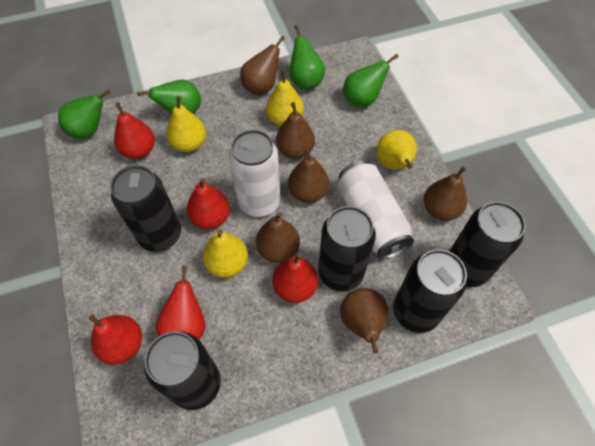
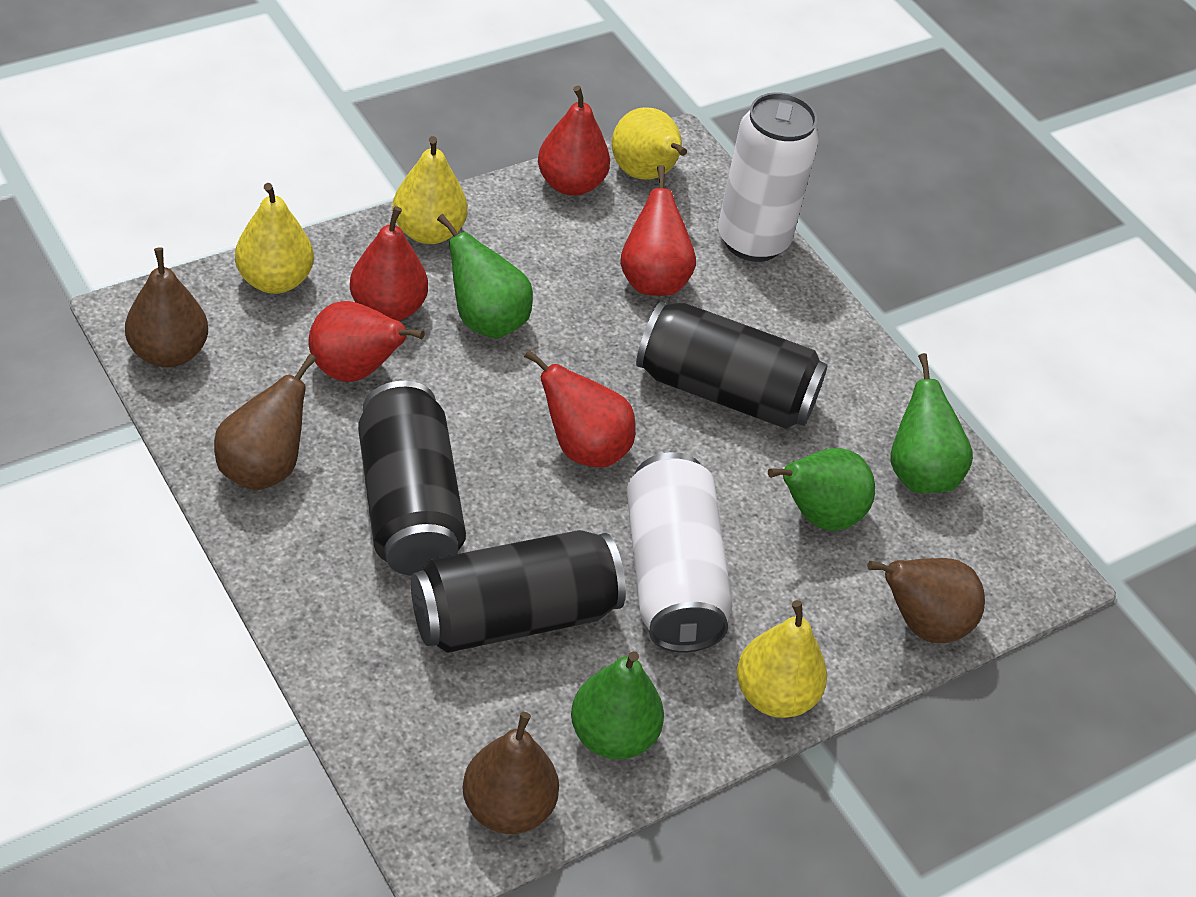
black can: 5 -> 3
brown pear: 6 -> 4

